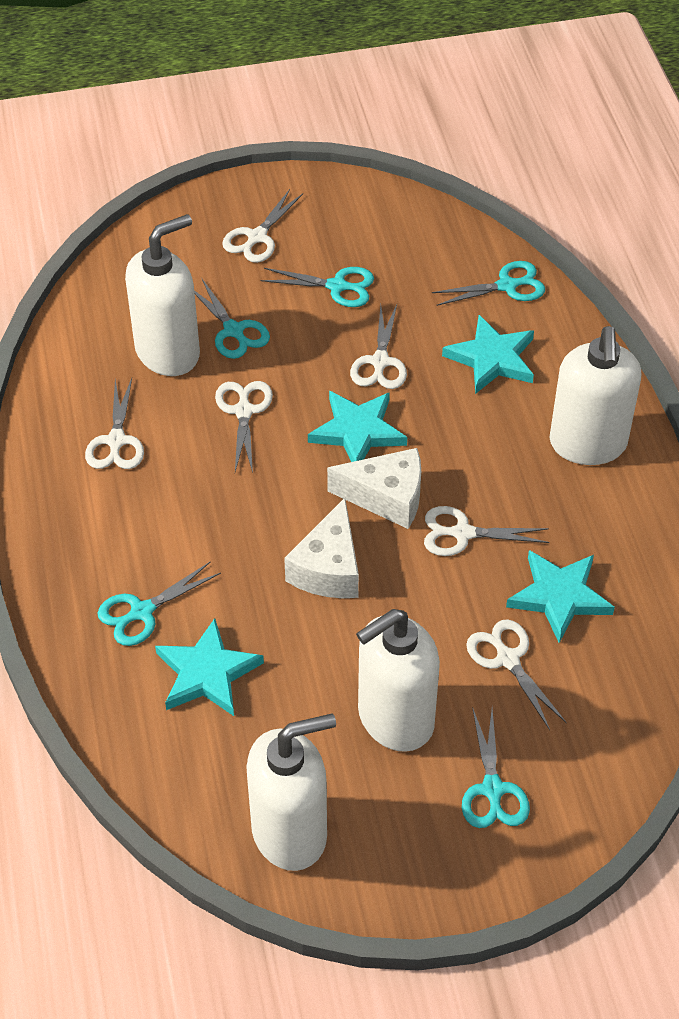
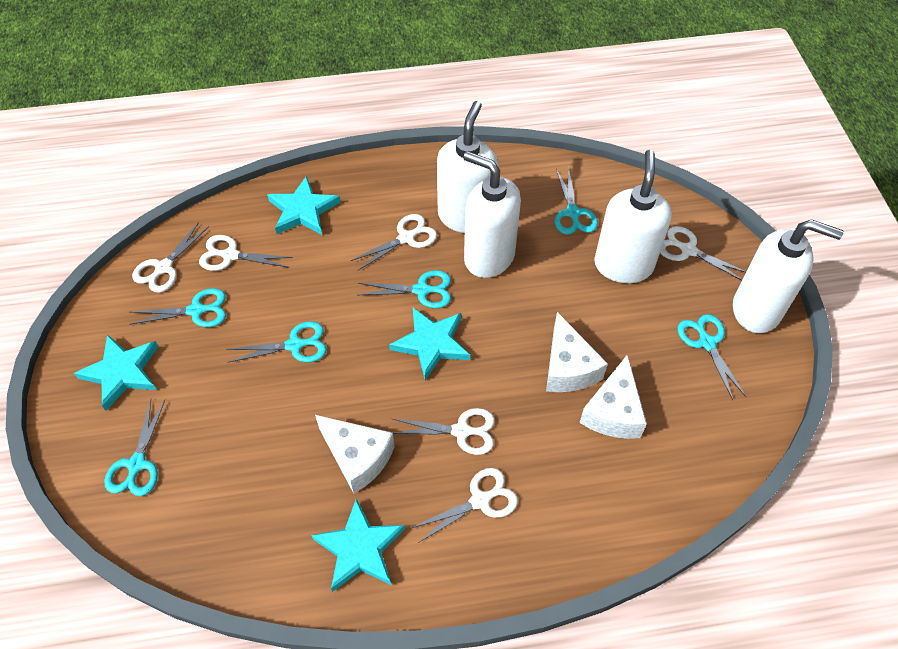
turquoise scissors: 5 -> 6
white cheese: 2 -> 3

